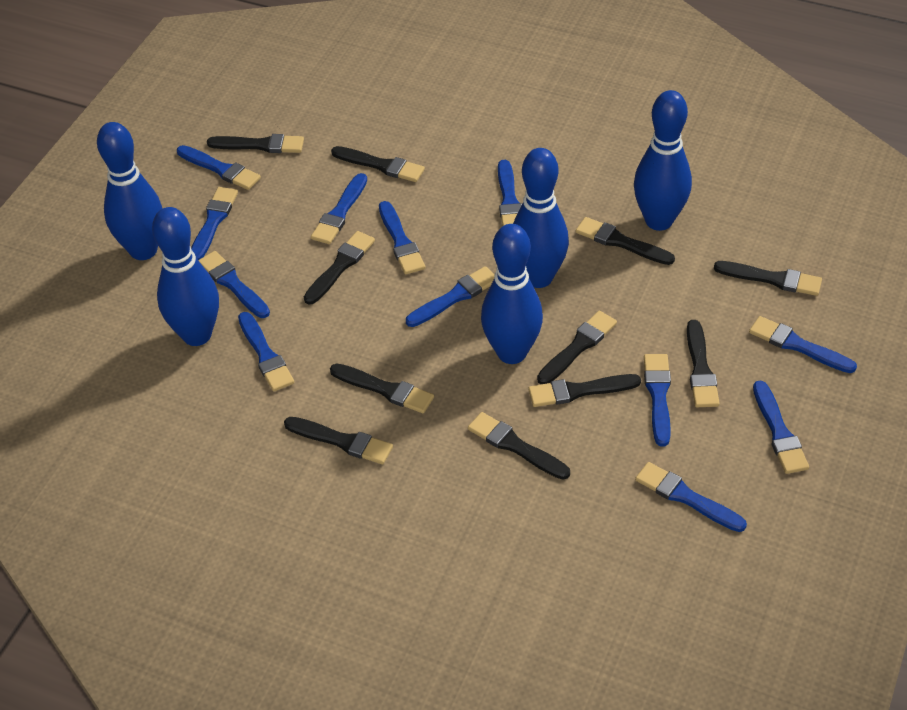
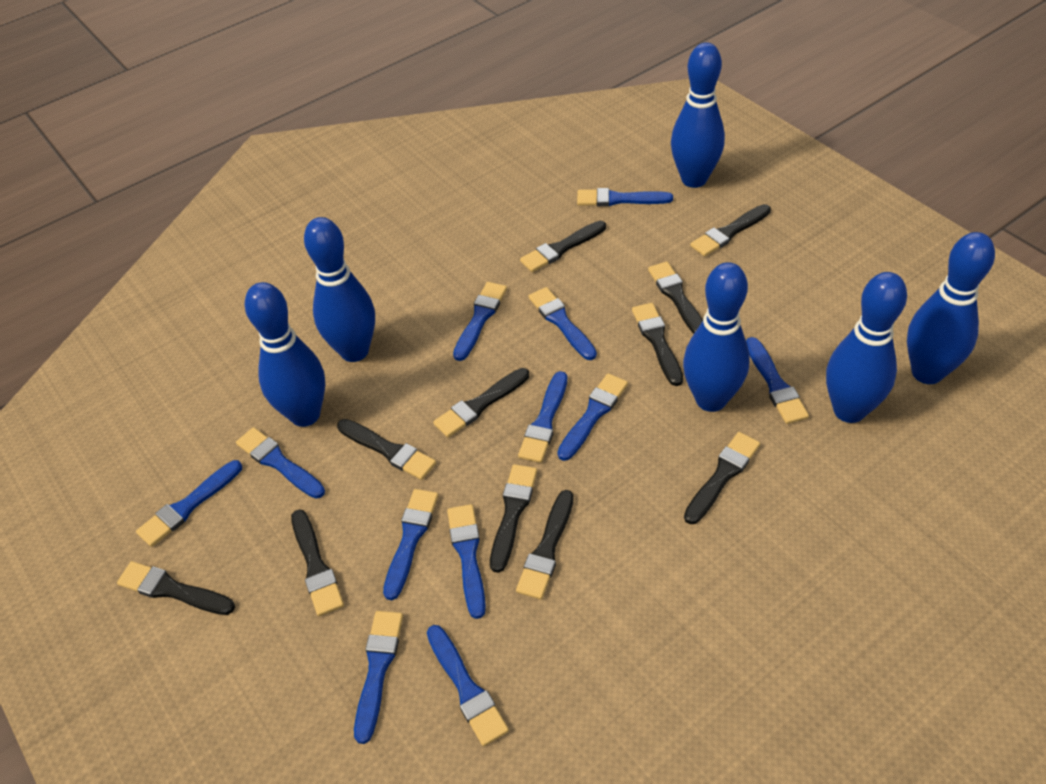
blue bowling pin: 5 -> 6

